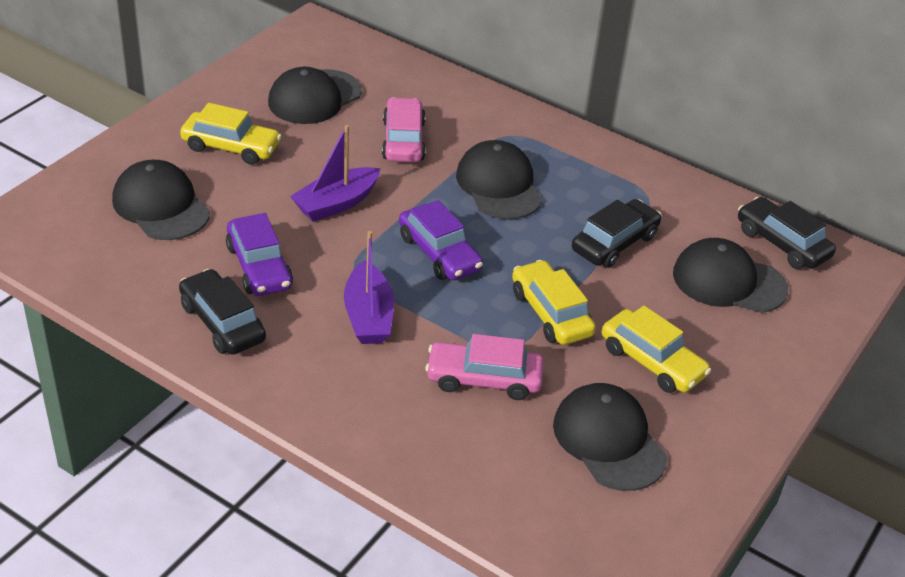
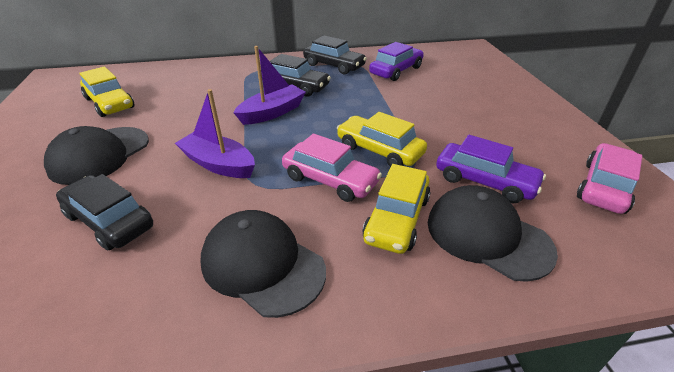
black cap: 5 -> 3

